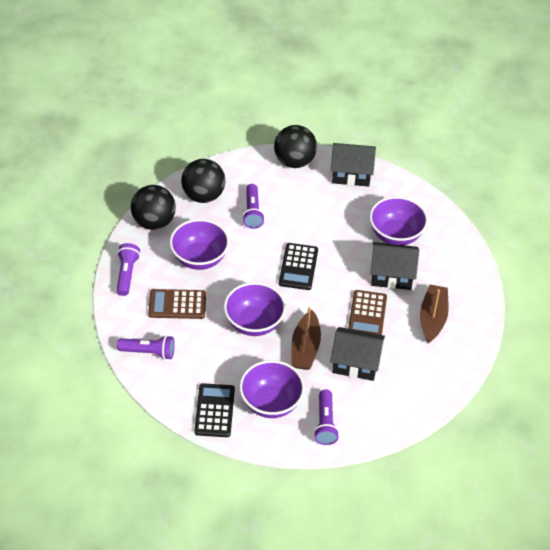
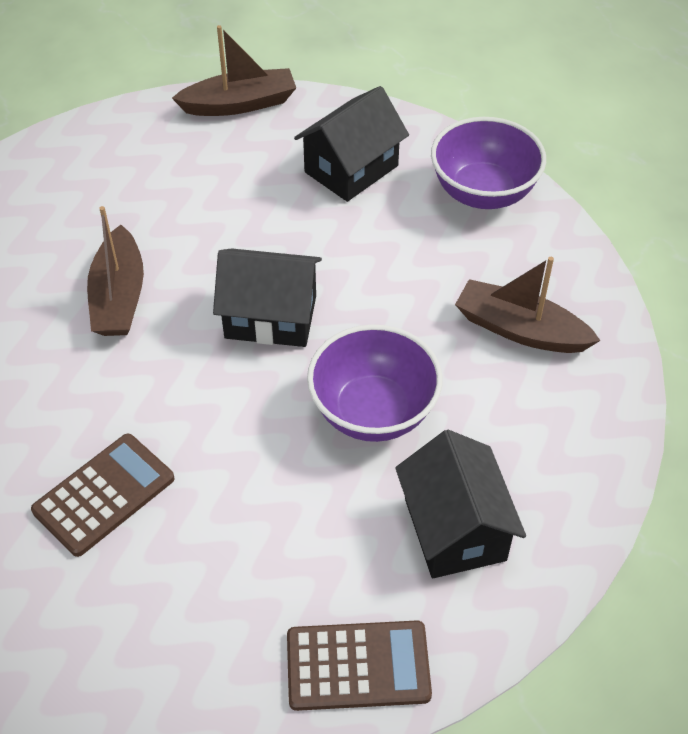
black ball: 3 -> 0
black calculator: 2 -> 0
brown boat: 2 -> 3
purple bowl: 4 -> 2
purple flashlight: 4 -> 0

